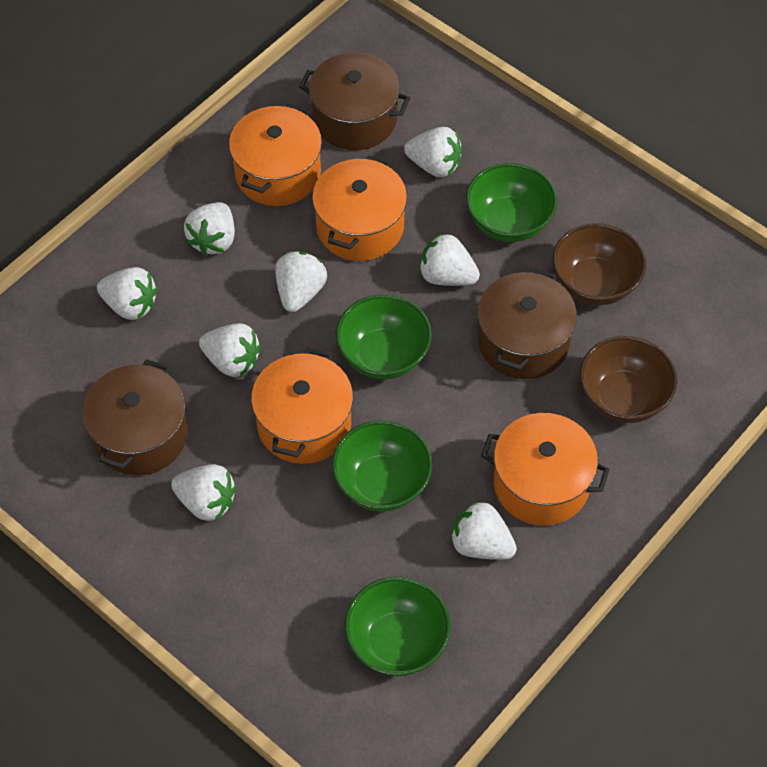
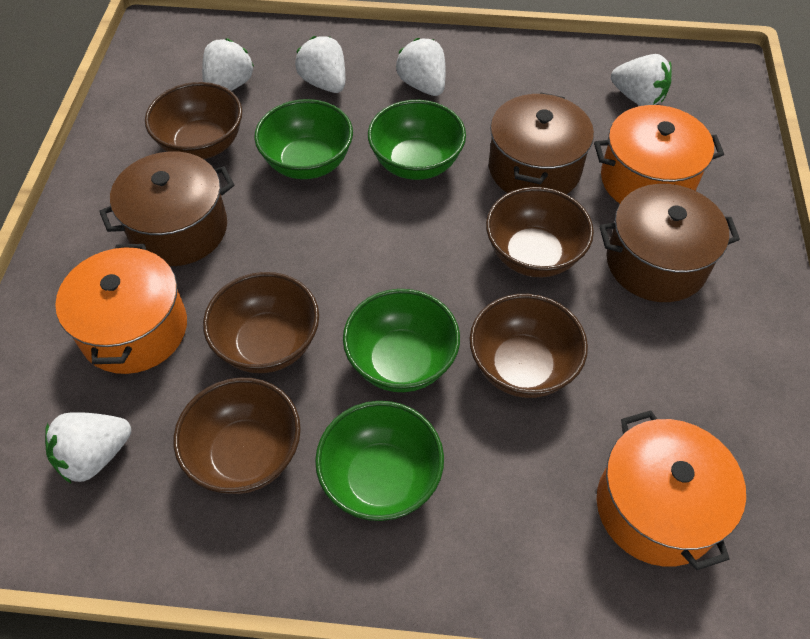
brown bowl: 2 -> 5
orange pot: 4 -> 3
white strawberry: 8 -> 5

